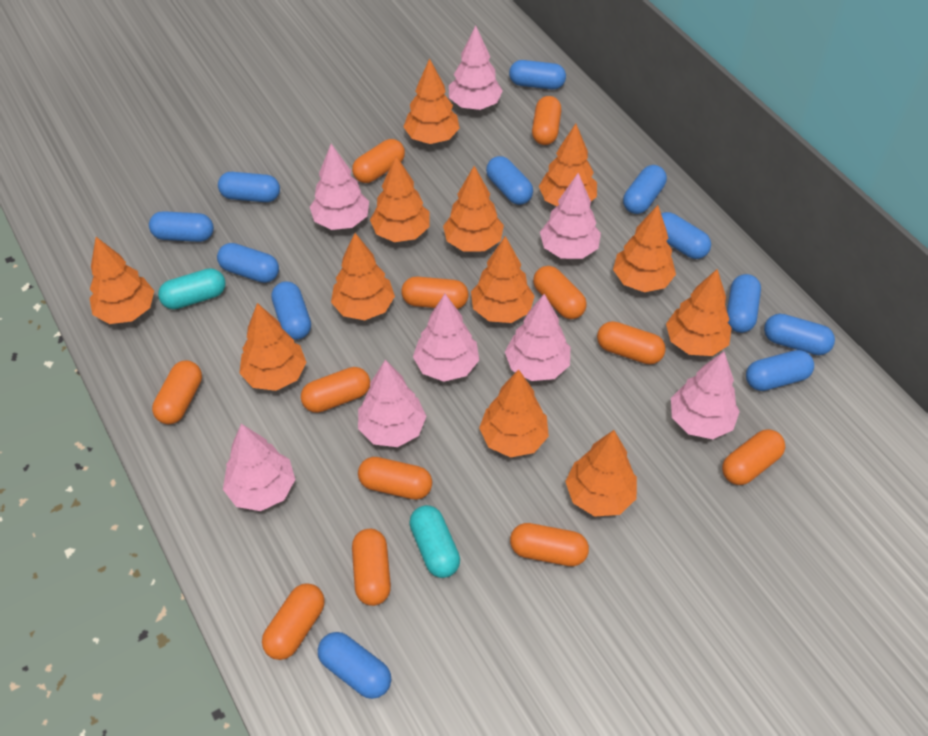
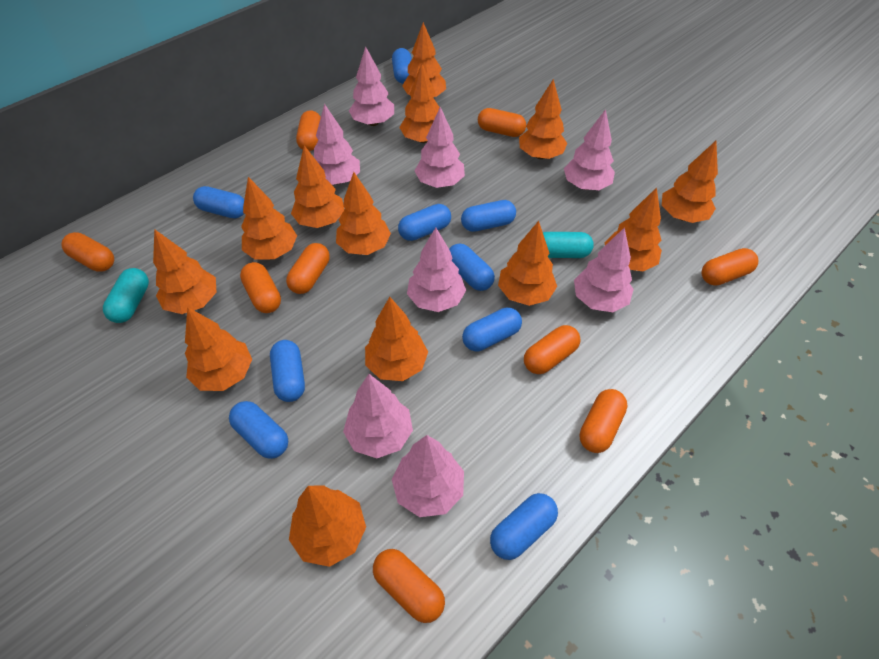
blue capsule: 12 -> 9
orange capsule: 12 -> 9
orange tree: 12 -> 13

